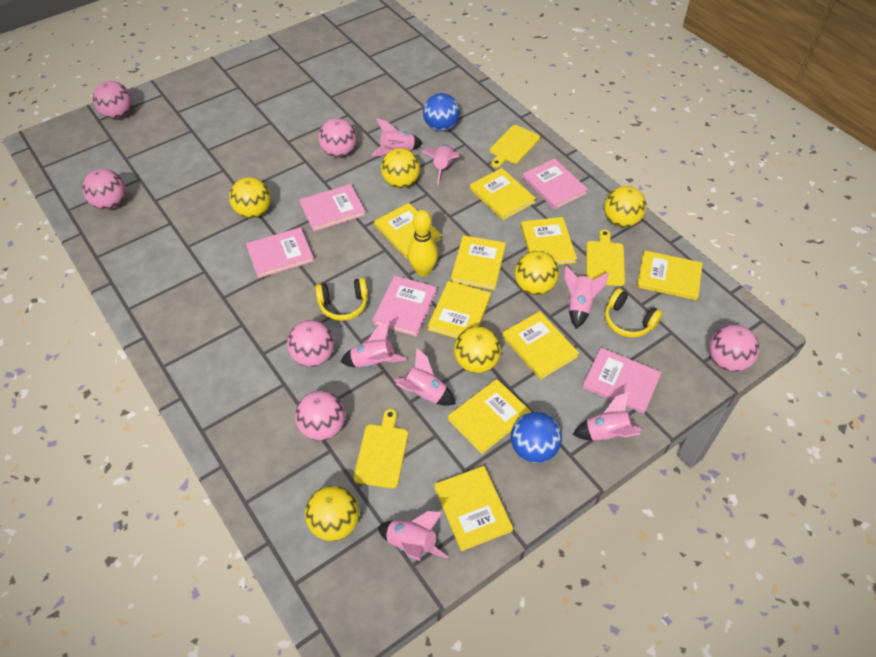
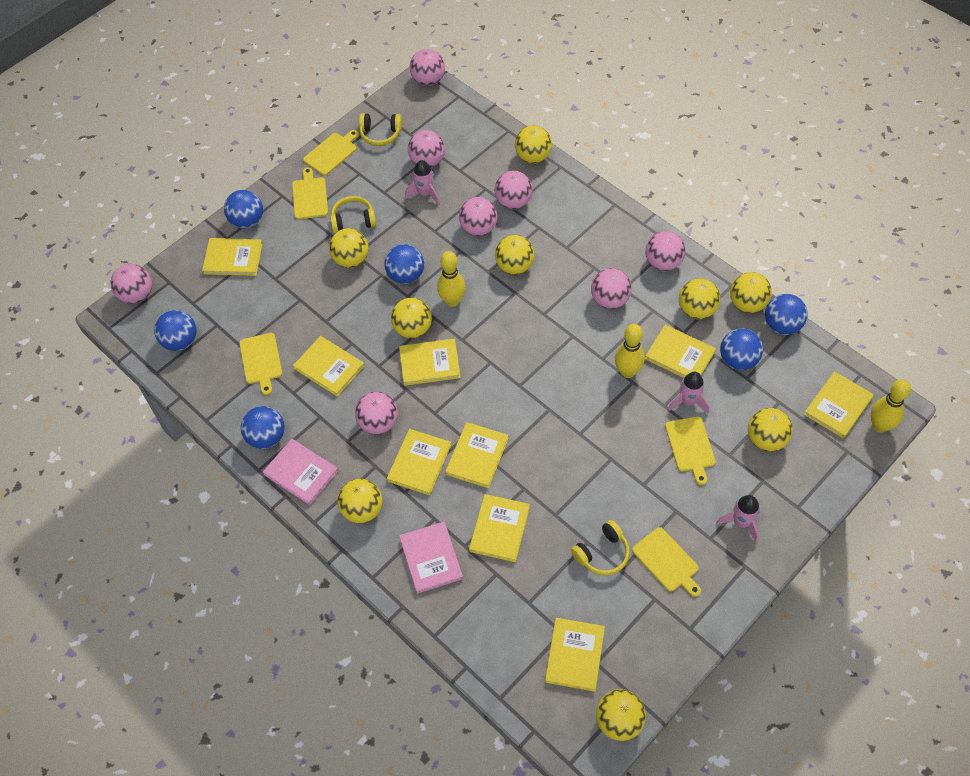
blue ball: 2 -> 6
pink ball: 6 -> 8
pink book: 5 -> 2
pink rocket: 7 -> 3
yellow ball: 6 -> 9
yellow bowling pin: 1 -> 3
yellow cutting board: 3 -> 5
yellow headphones: 2 -> 3

